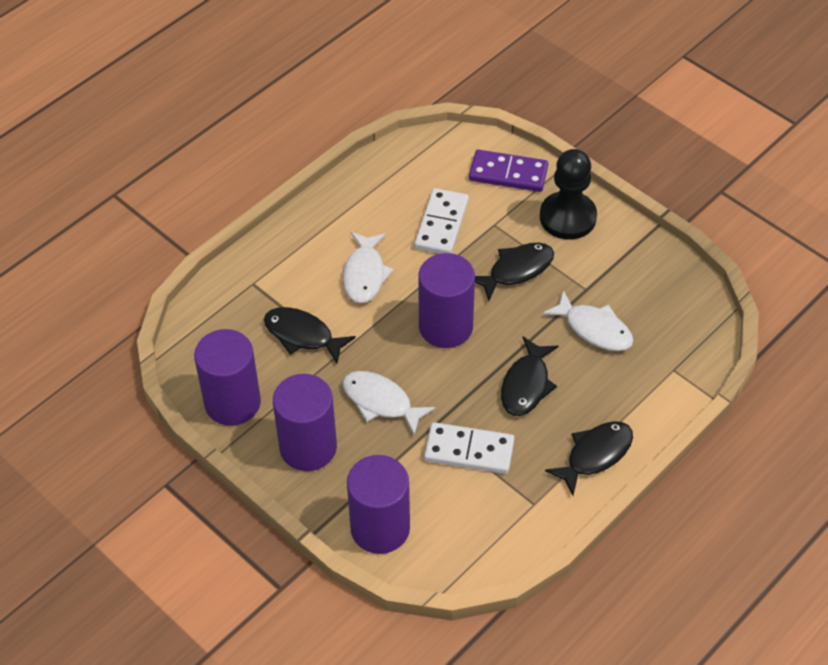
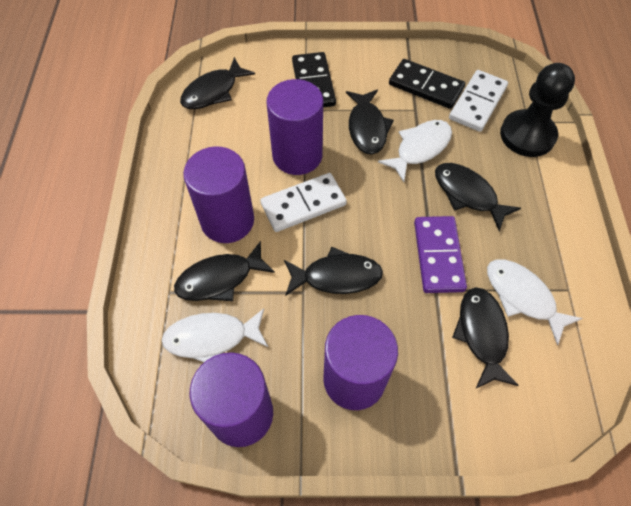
black domino: 0 -> 2
black fish: 4 -> 6

